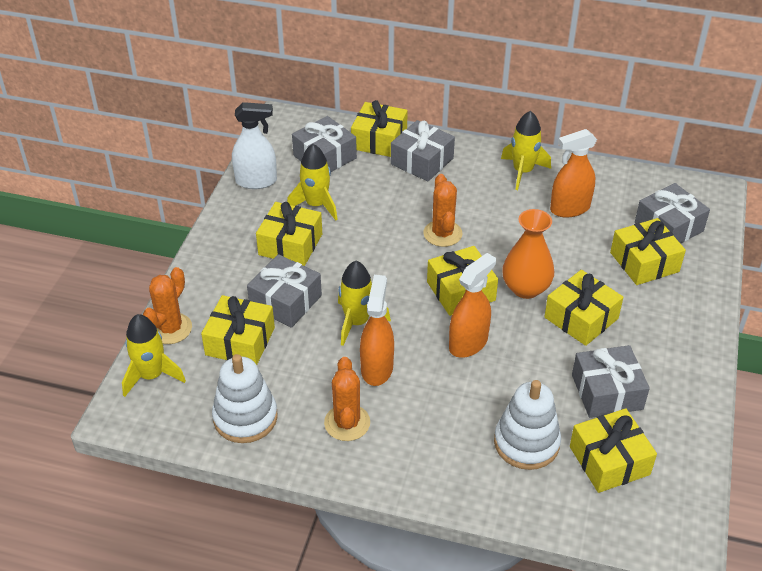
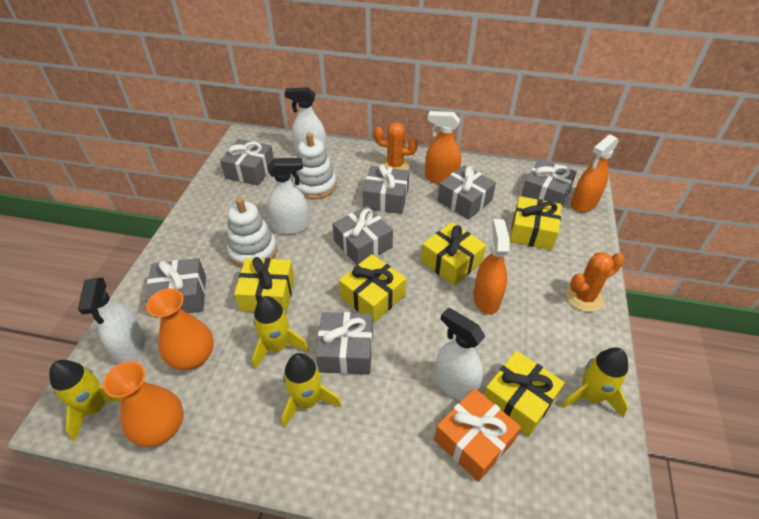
grey gift: 5 -> 7
orange cactus: 3 -> 2
orange gift: 0 -> 1
orange vase: 1 -> 2
white spray bottle: 1 -> 4
yellow gift: 7 -> 5

